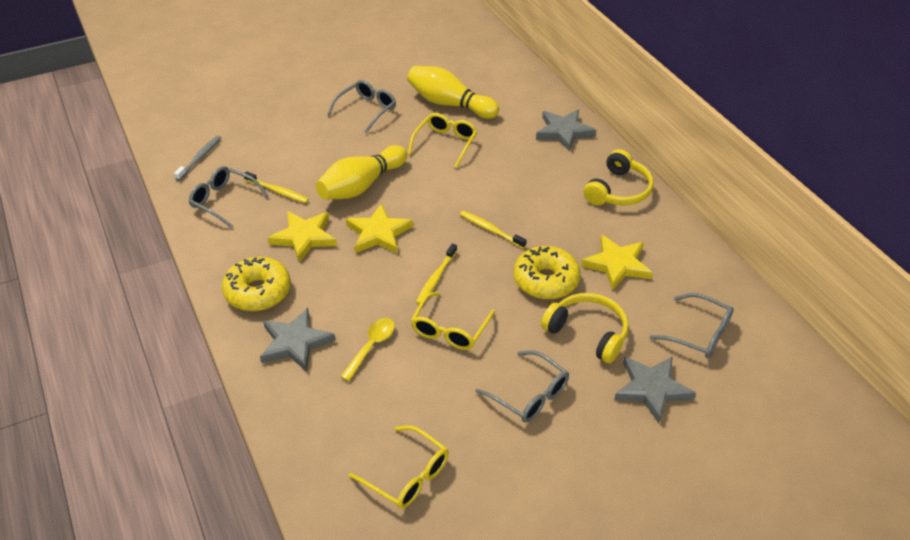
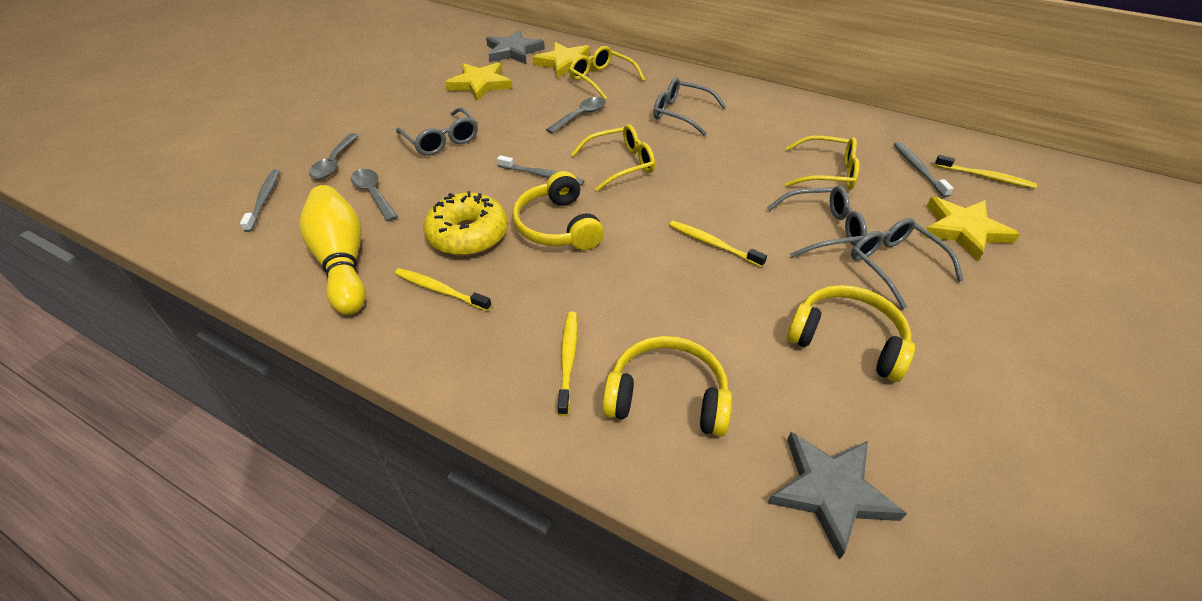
grey spoon: 0 -> 3
grey star: 3 -> 2
grey toothbrush: 1 -> 3
yellow bowling pin: 2 -> 1
yellow donut: 2 -> 1
yellow headphones: 2 -> 3
yellow spoon: 1 -> 0
yellow toothbrush: 3 -> 4

